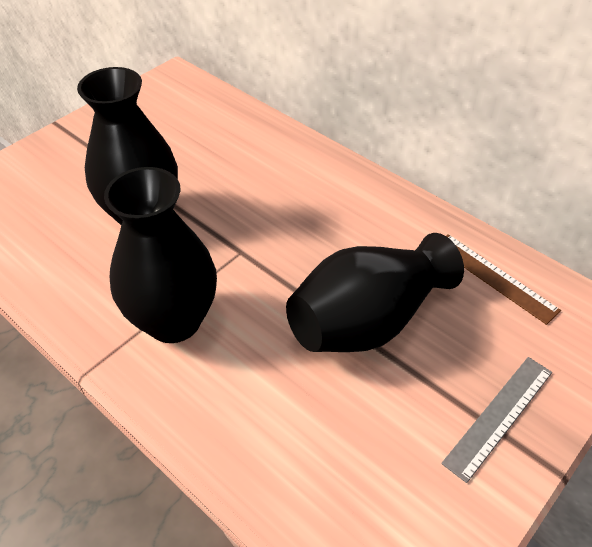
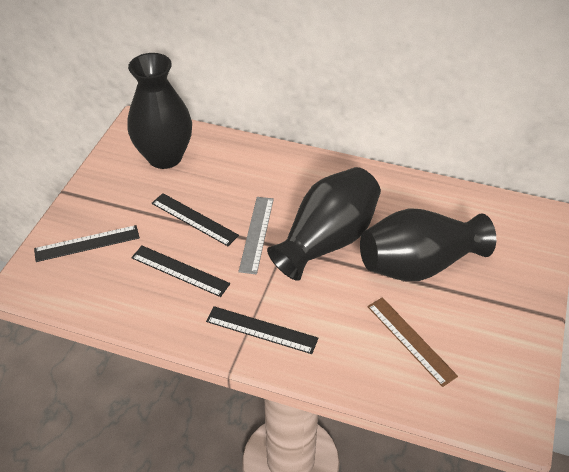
black ruler: 0 -> 4

